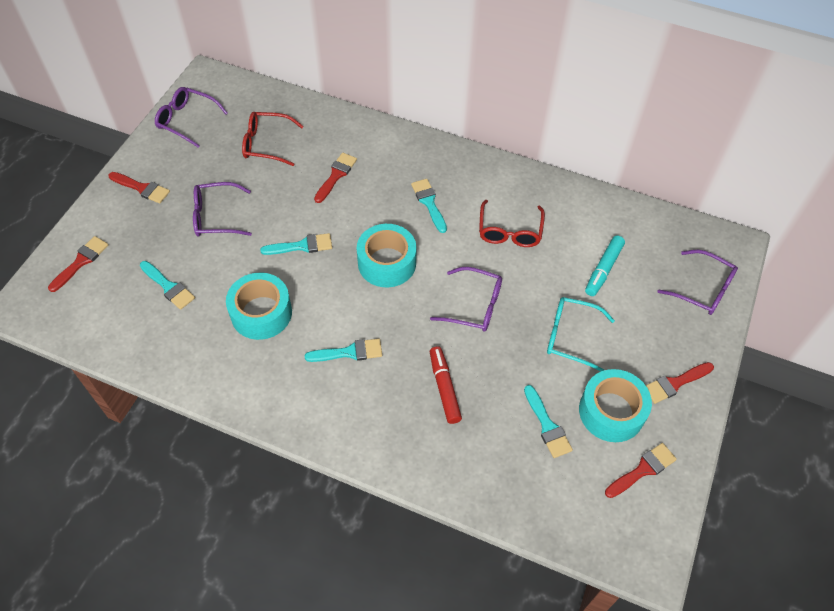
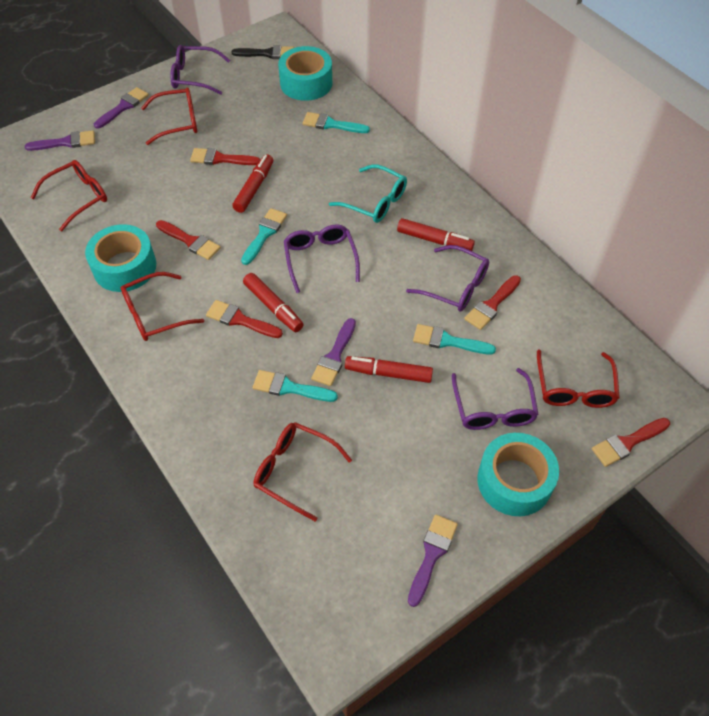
black brush: 0 -> 1
purple brush: 0 -> 4
red glasses: 2 -> 5
red marker: 1 -> 4
turquoise brush: 5 -> 4
turquoise marker: 1 -> 0

